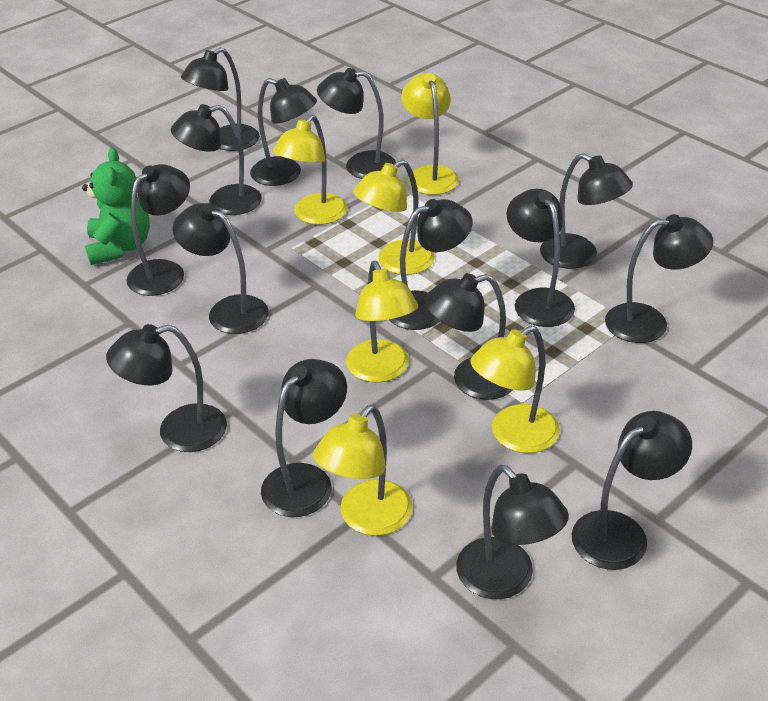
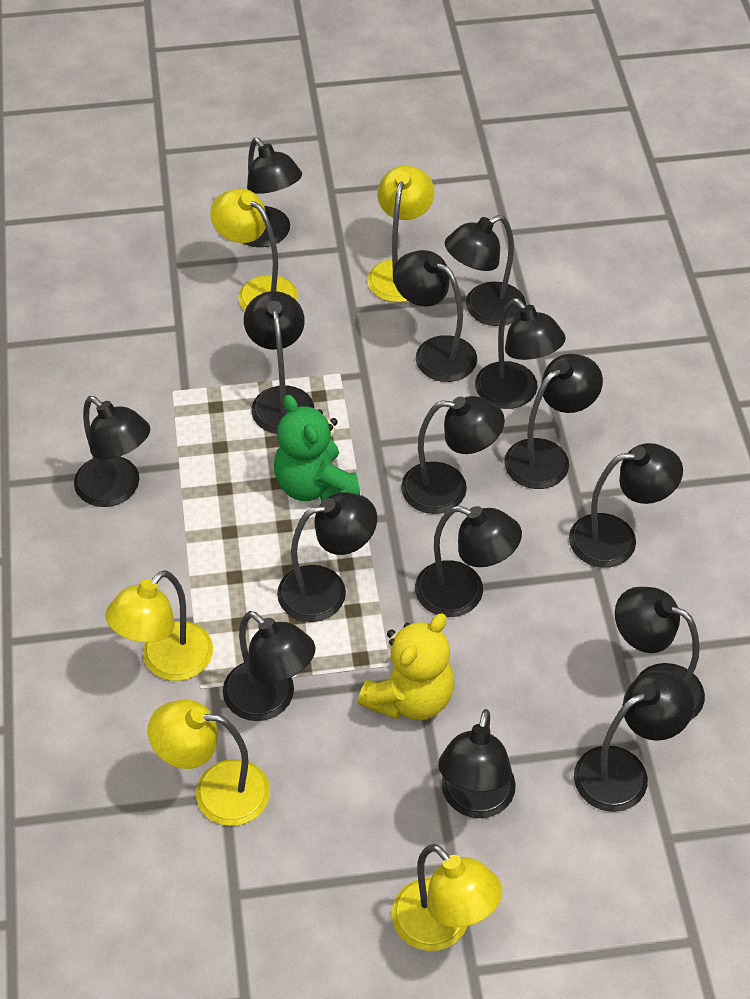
yellow lamp: 6 -> 5
yellow teddy bear: 0 -> 1

